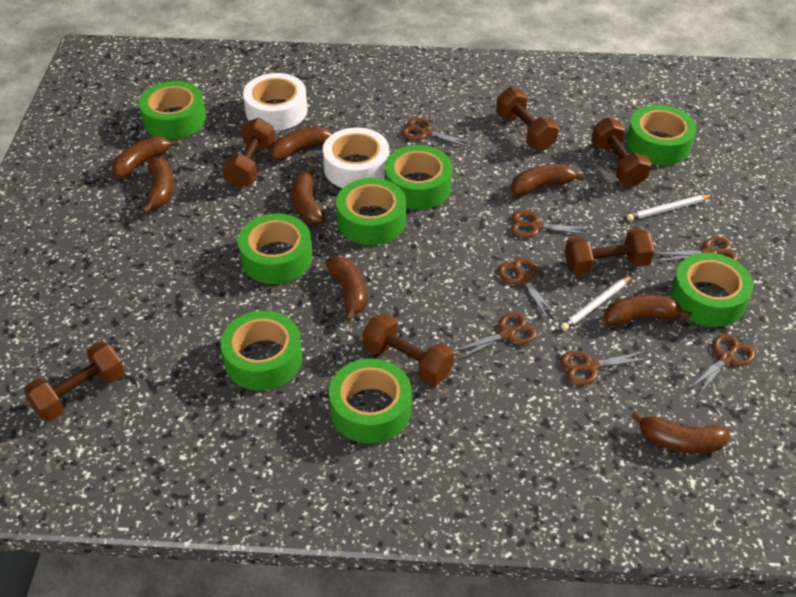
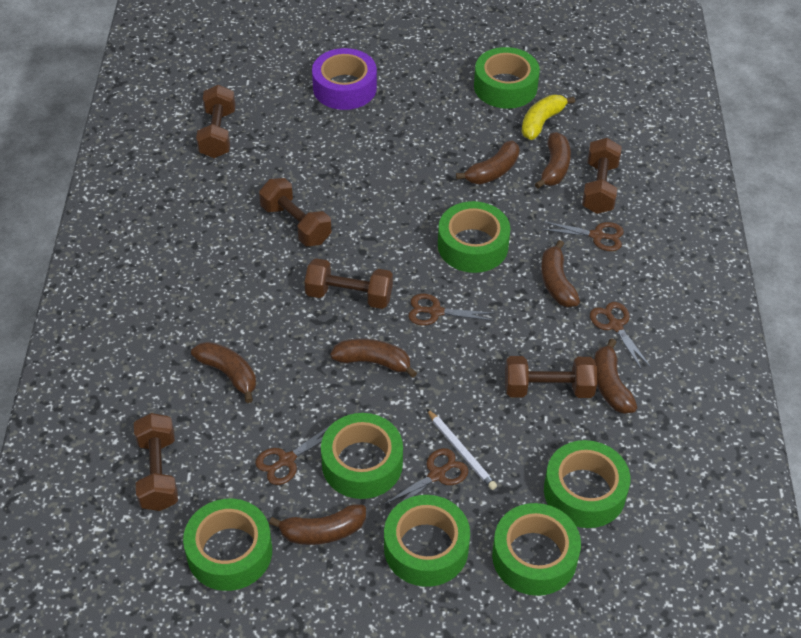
brown banana: 8 -> 7
brown scissors: 7 -> 5
green tape: 8 -> 7
purple tape: 0 -> 1
white pencil: 2 -> 1
white tape: 2 -> 0
yellow banana: 0 -> 1

